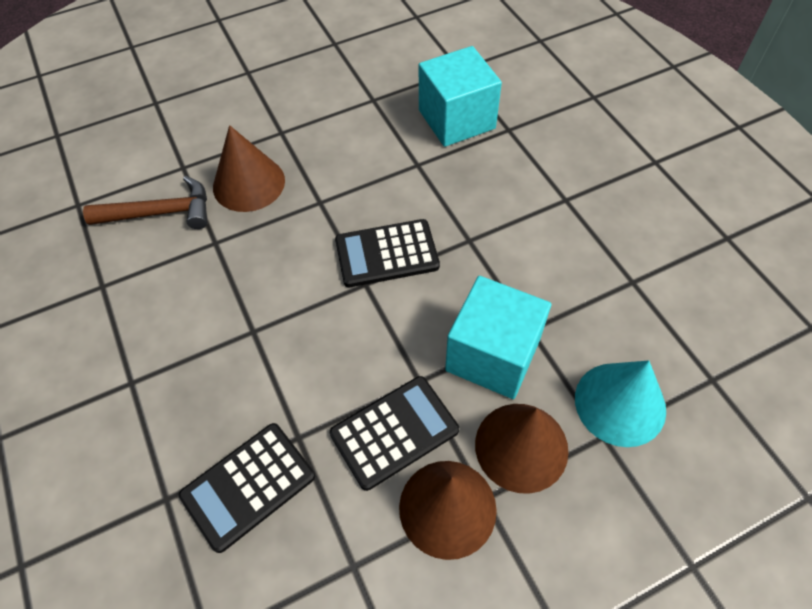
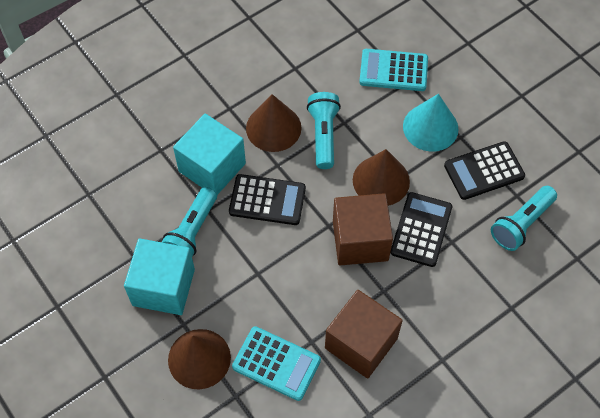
brown cube: 0 -> 2
brown hammer: 1 -> 0
turquoise calculator: 0 -> 2
turquoise flashlight: 0 -> 3

